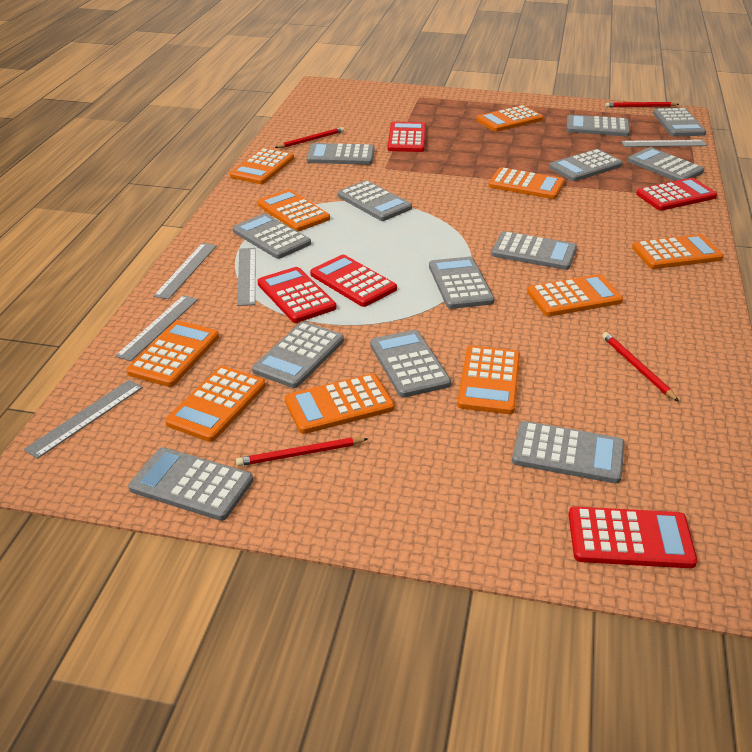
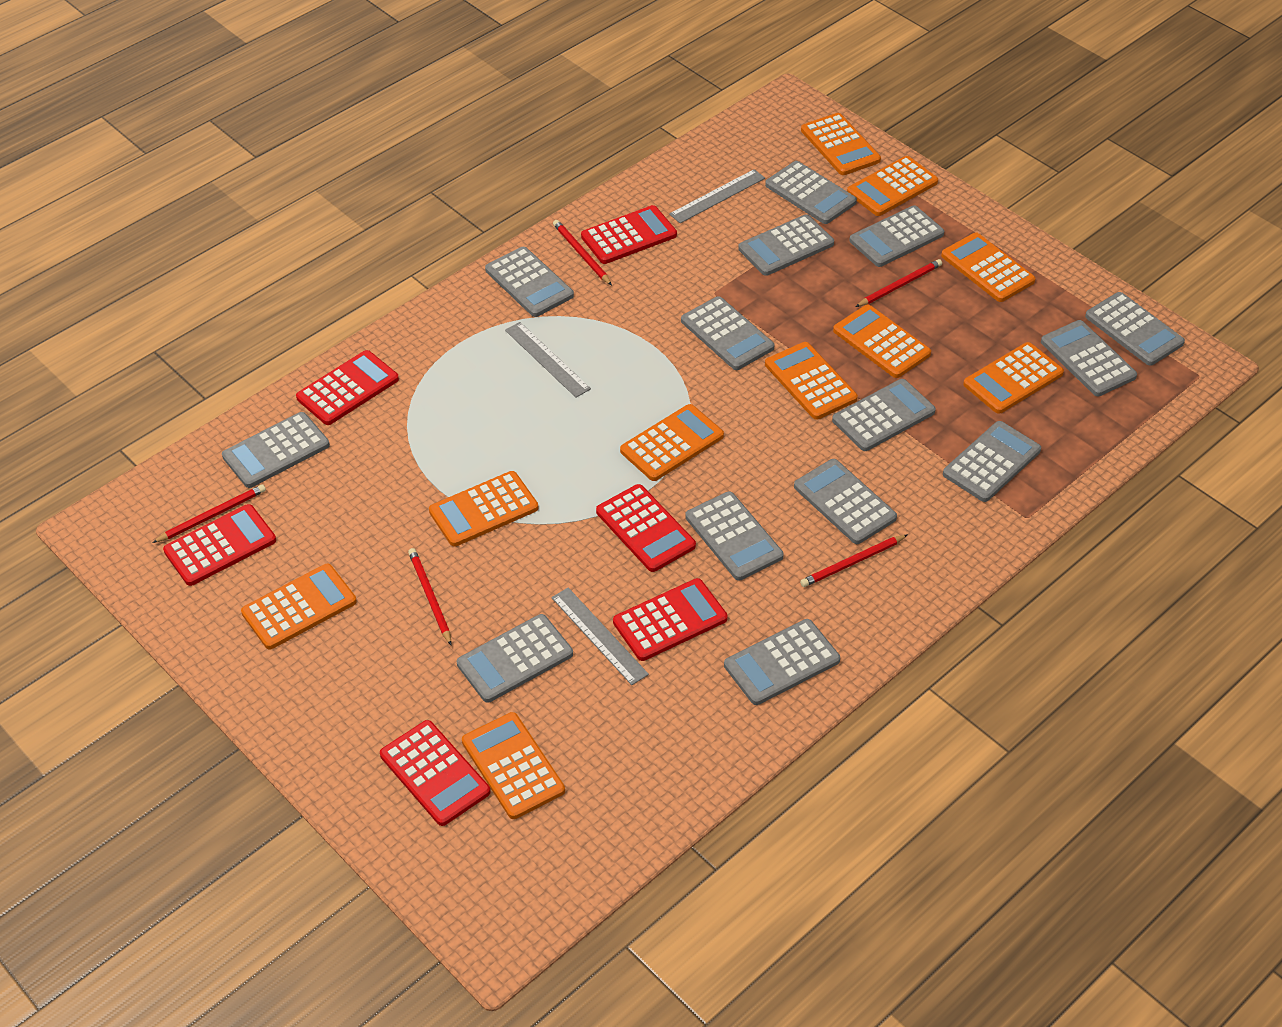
grey calculator: 13 -> 14
grey ruler: 5 -> 3
red calculator: 5 -> 6
red pencil: 4 -> 5

